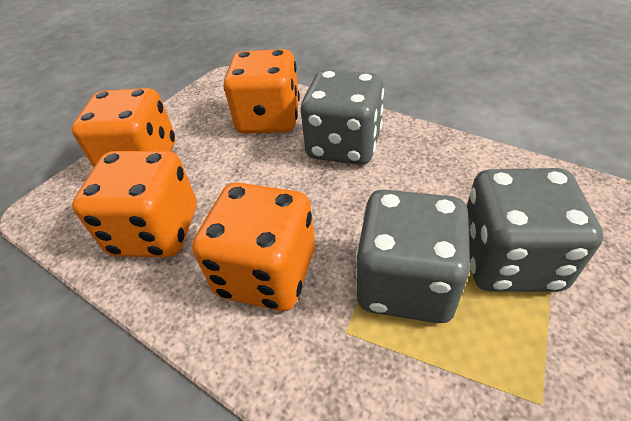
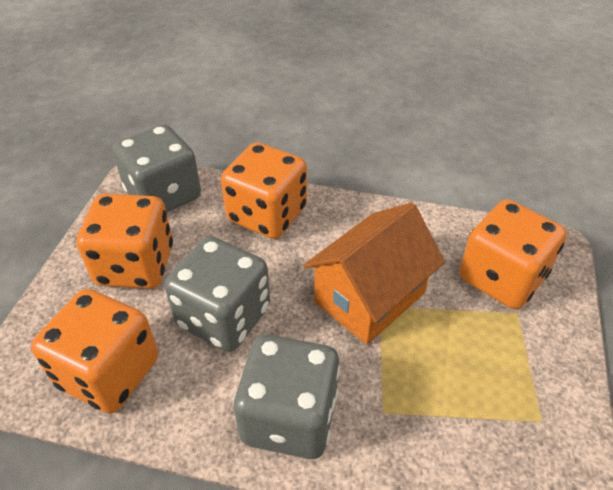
orange house: 0 -> 1

